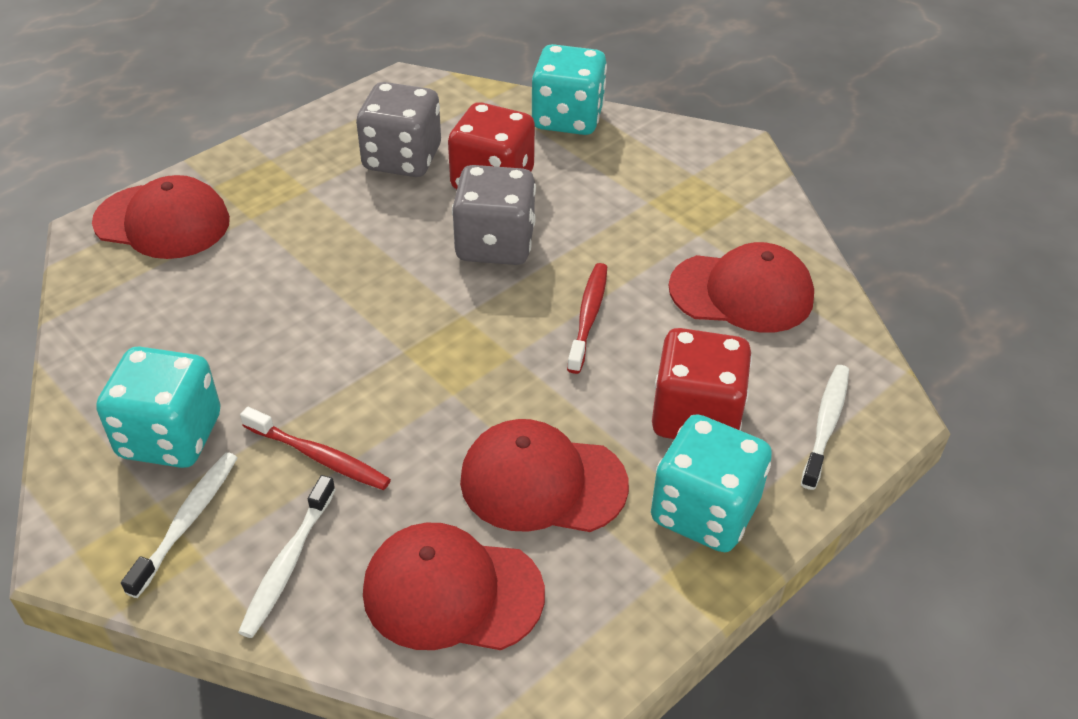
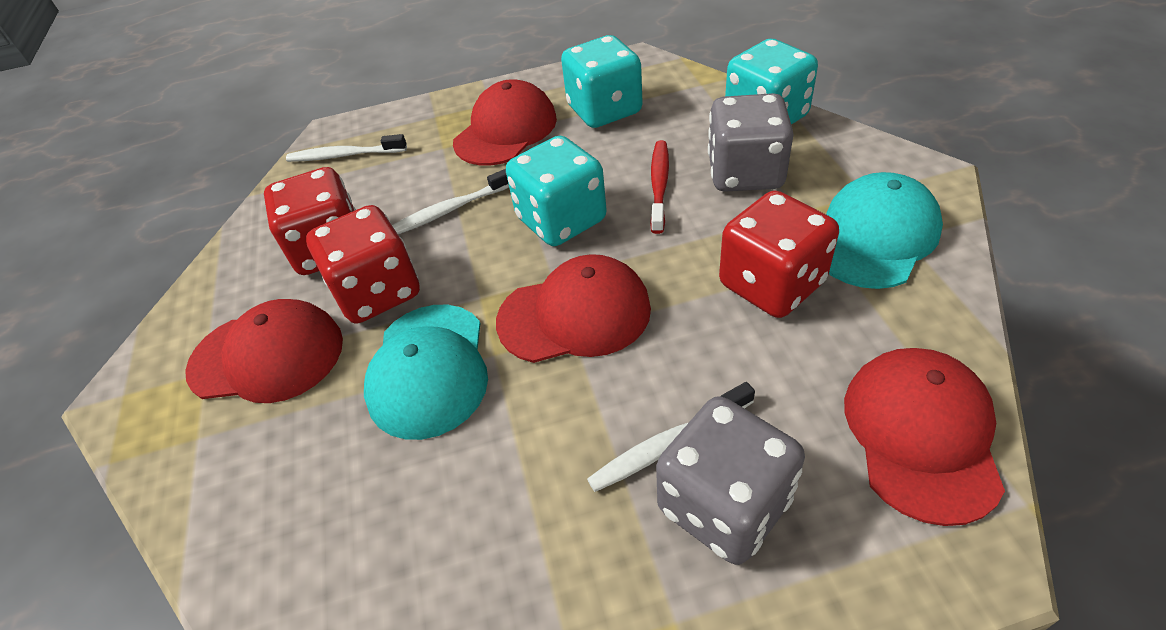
red dice: 2 -> 3
red toothbrush: 2 -> 1
turquoise cap: 0 -> 2

